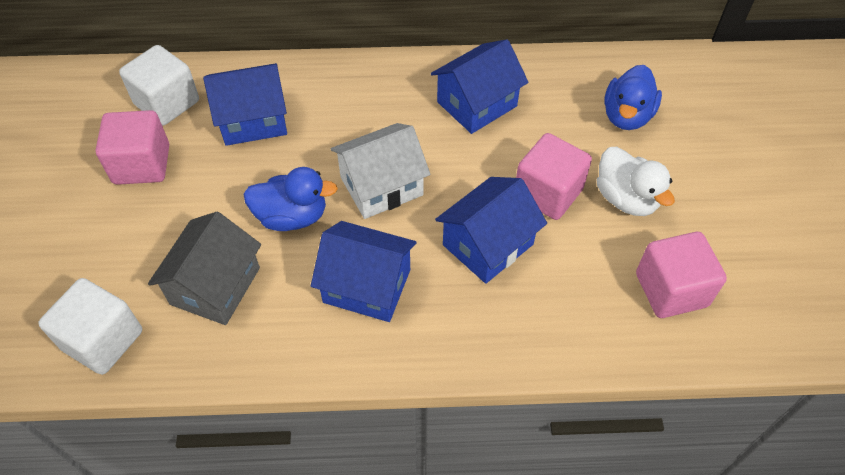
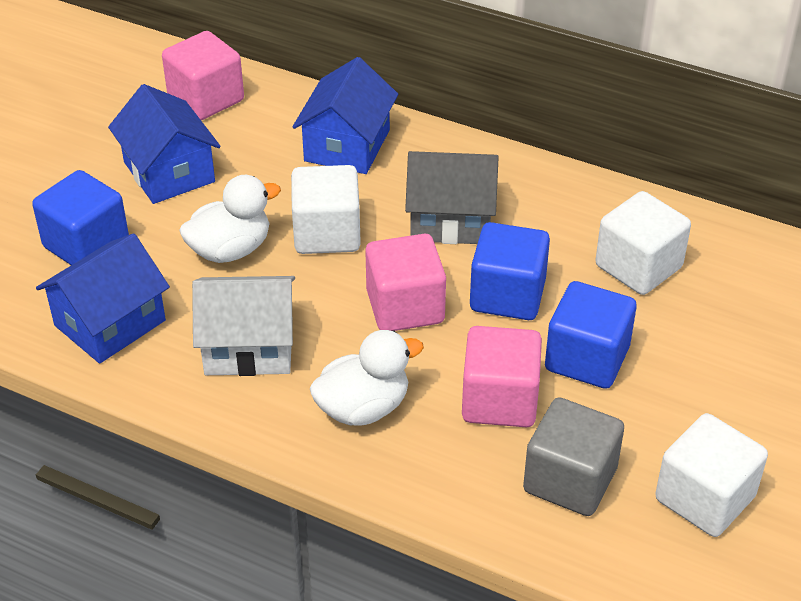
blue cube: 0 -> 3
blue duck: 2 -> 0
blue house: 4 -> 3
grey cube: 0 -> 1
white cube: 2 -> 3
white duck: 1 -> 2

